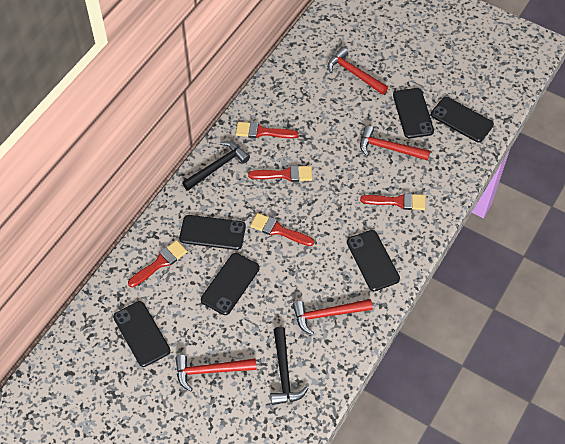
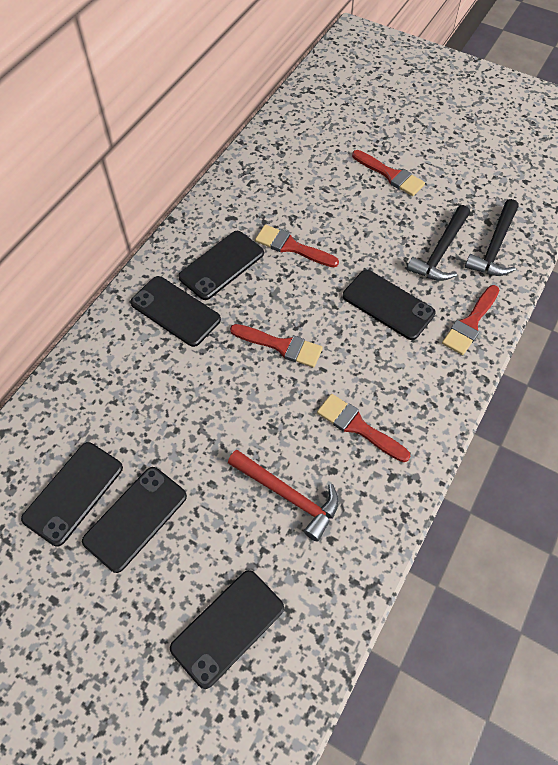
red hammer: 4 -> 1

